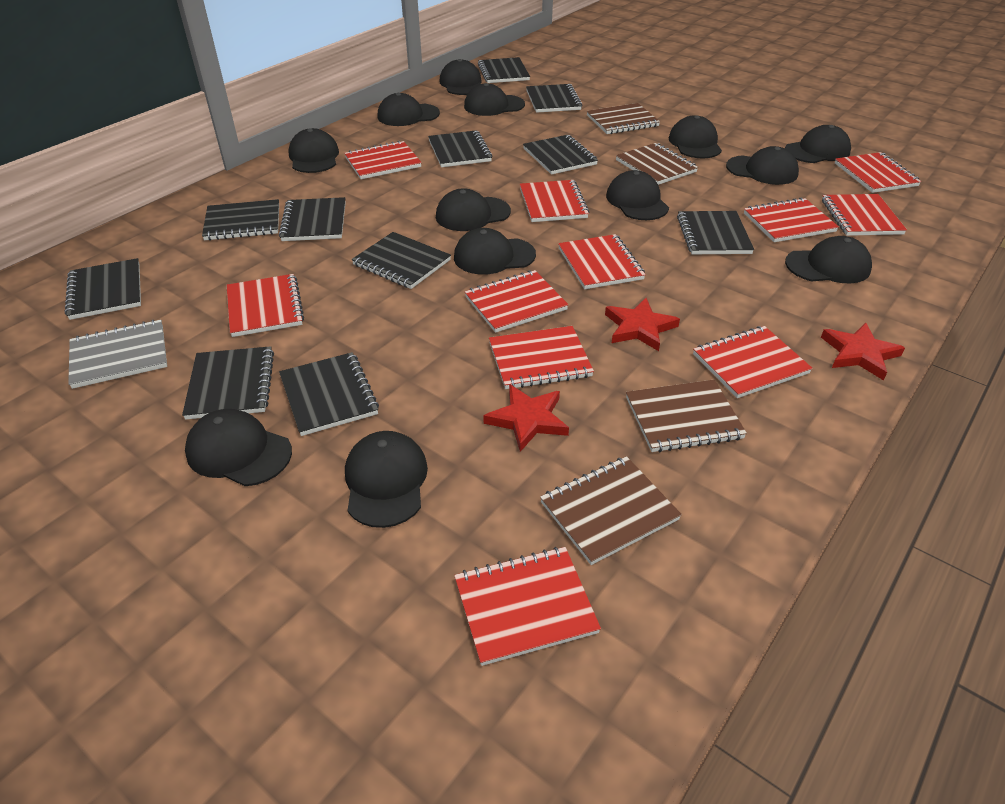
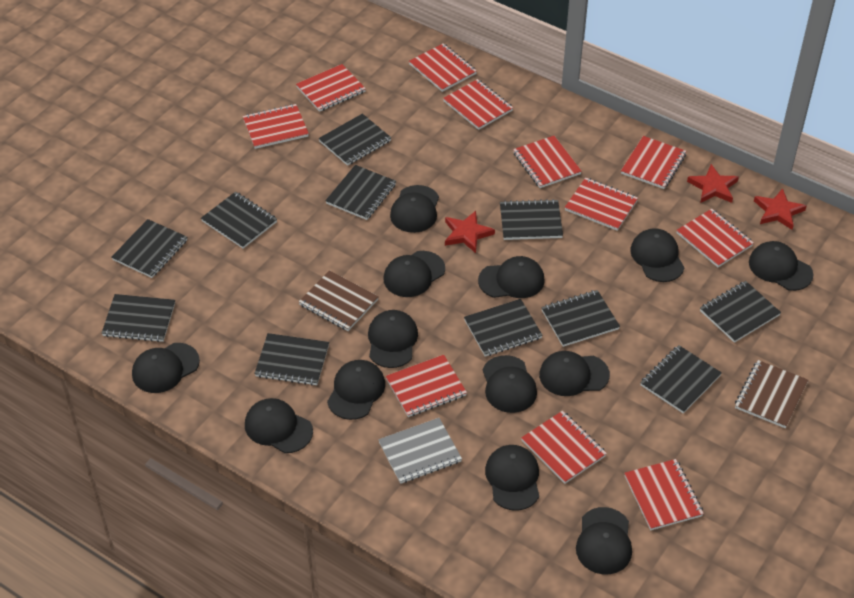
brown notebook: 4 -> 2

